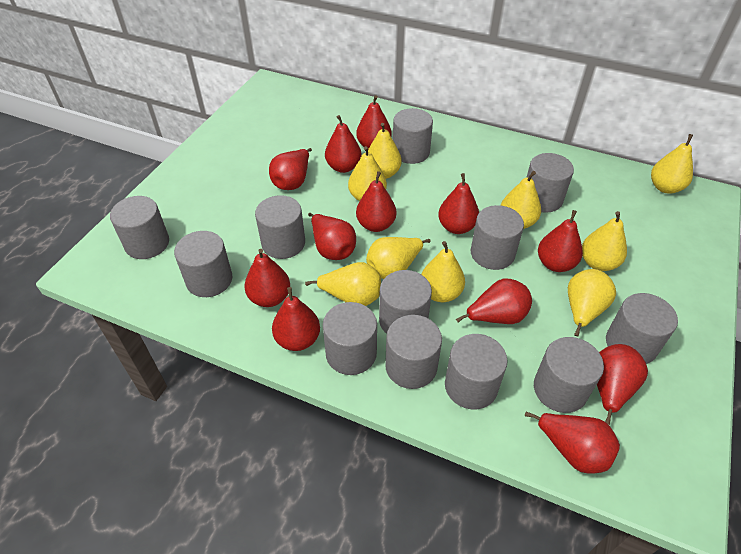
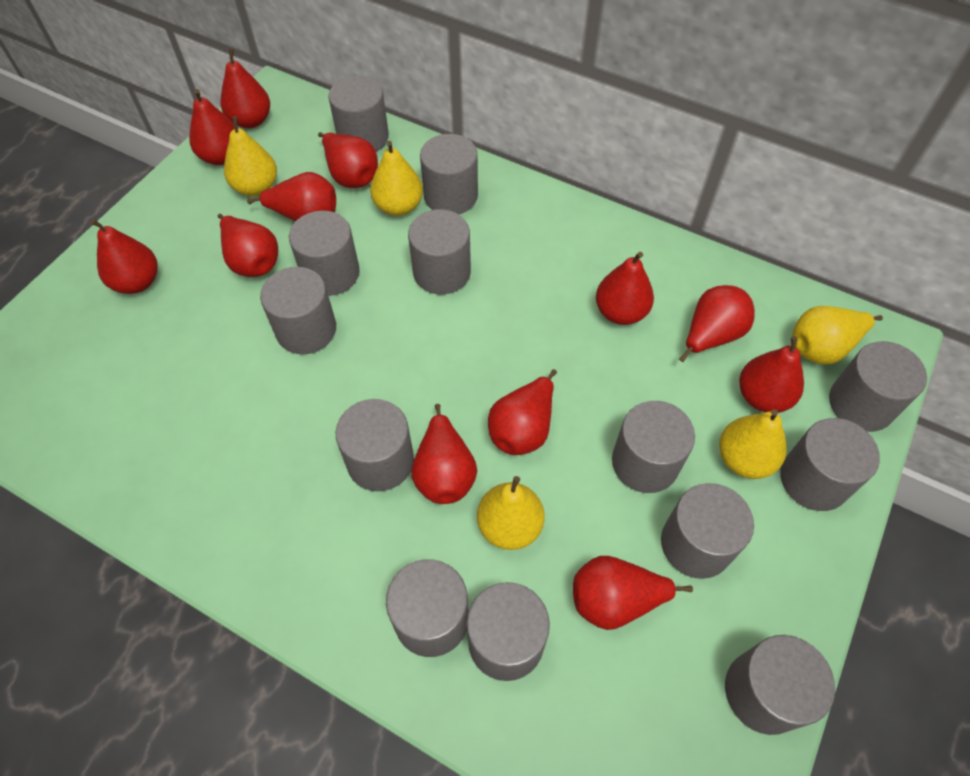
grey cylinder: 12 -> 13
yellow pear: 9 -> 5

